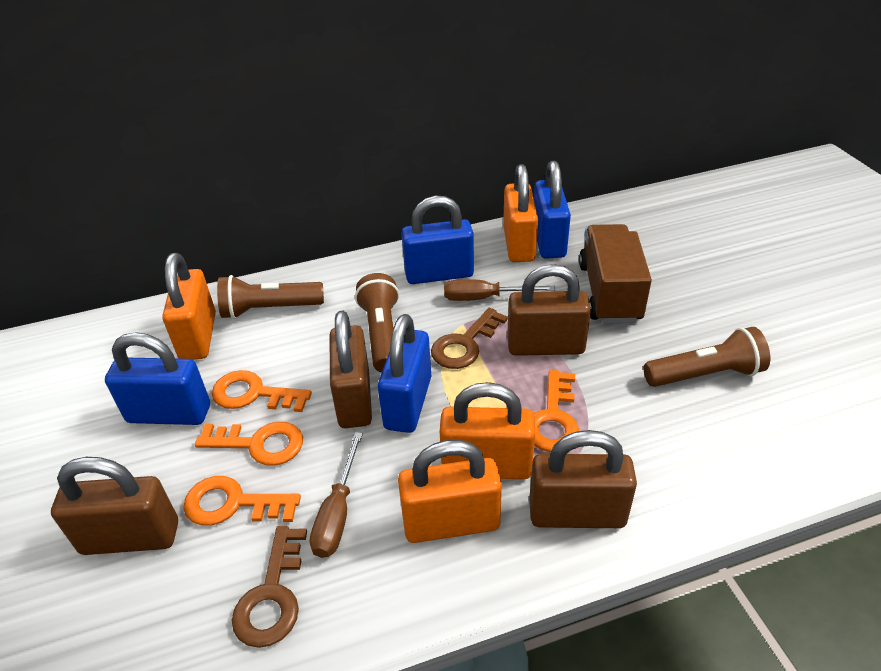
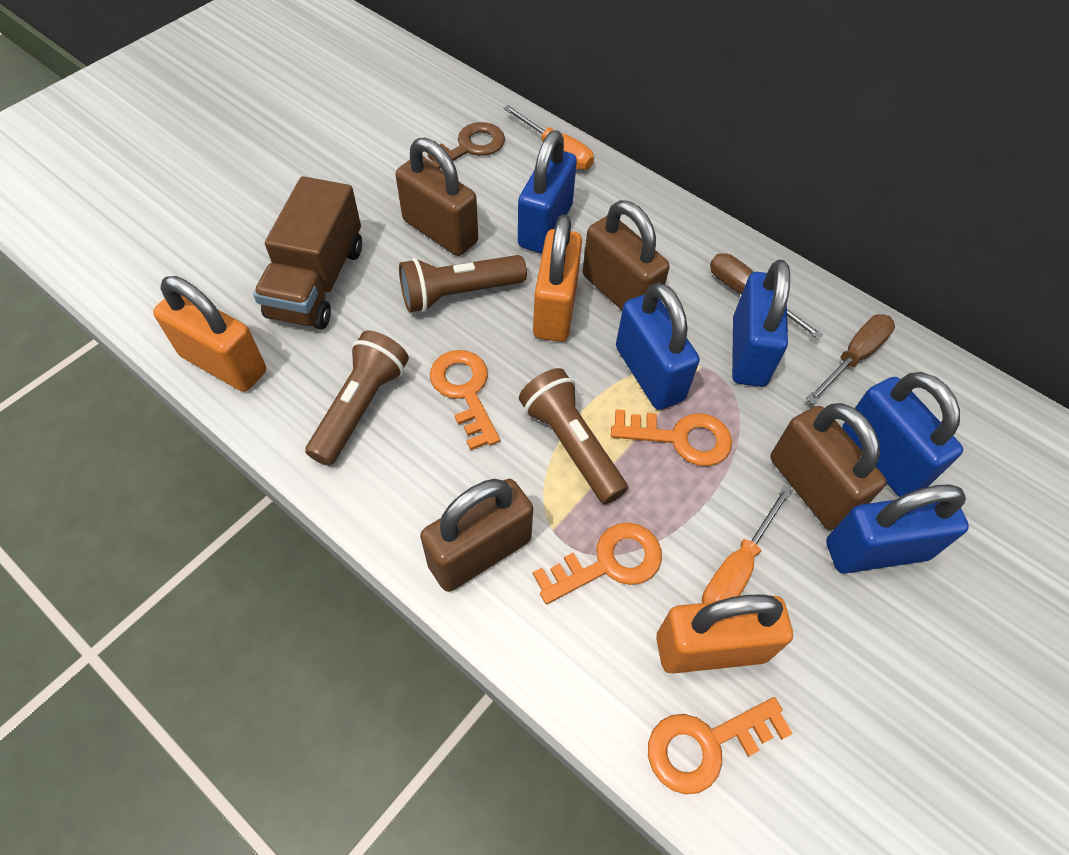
blue padlock: 4 -> 5
brown key: 2 -> 1
orange padlock: 4 -> 3
orange screwdriver: 0 -> 2

